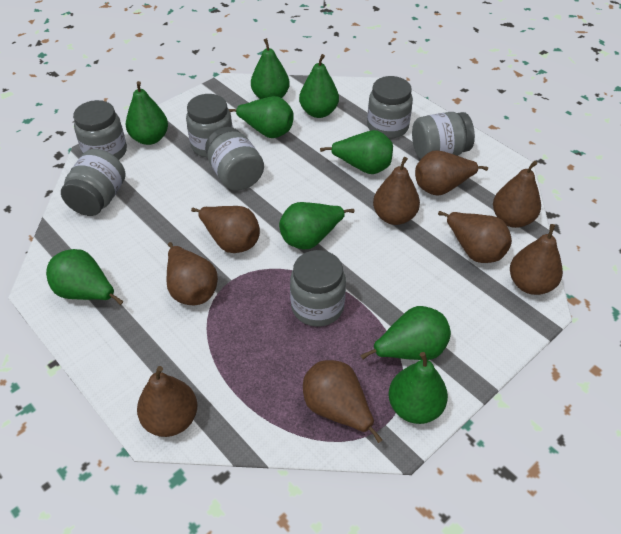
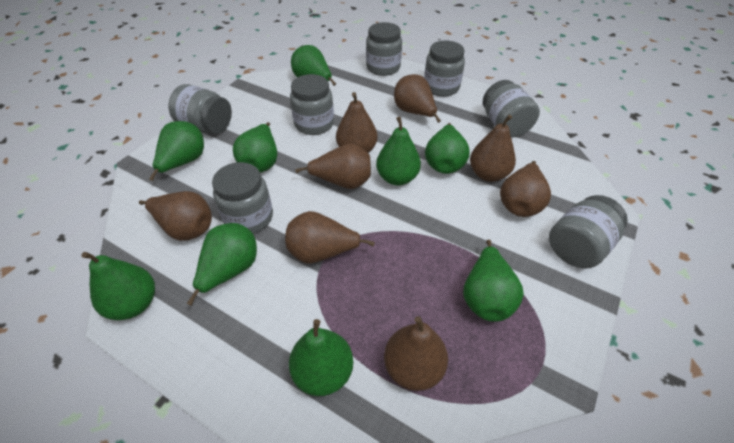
brown pear: 9 -> 8

